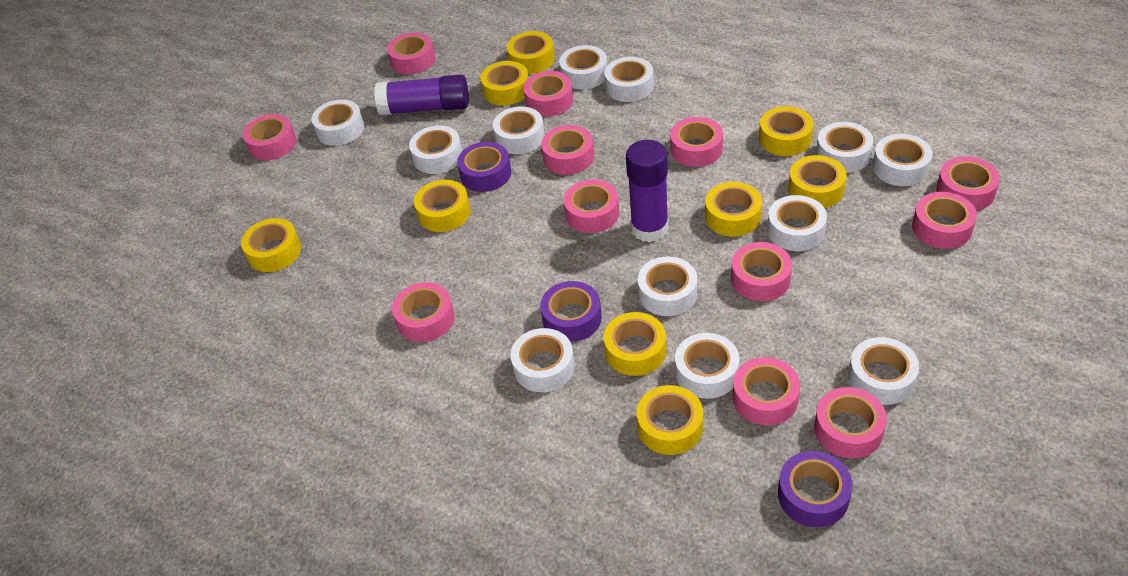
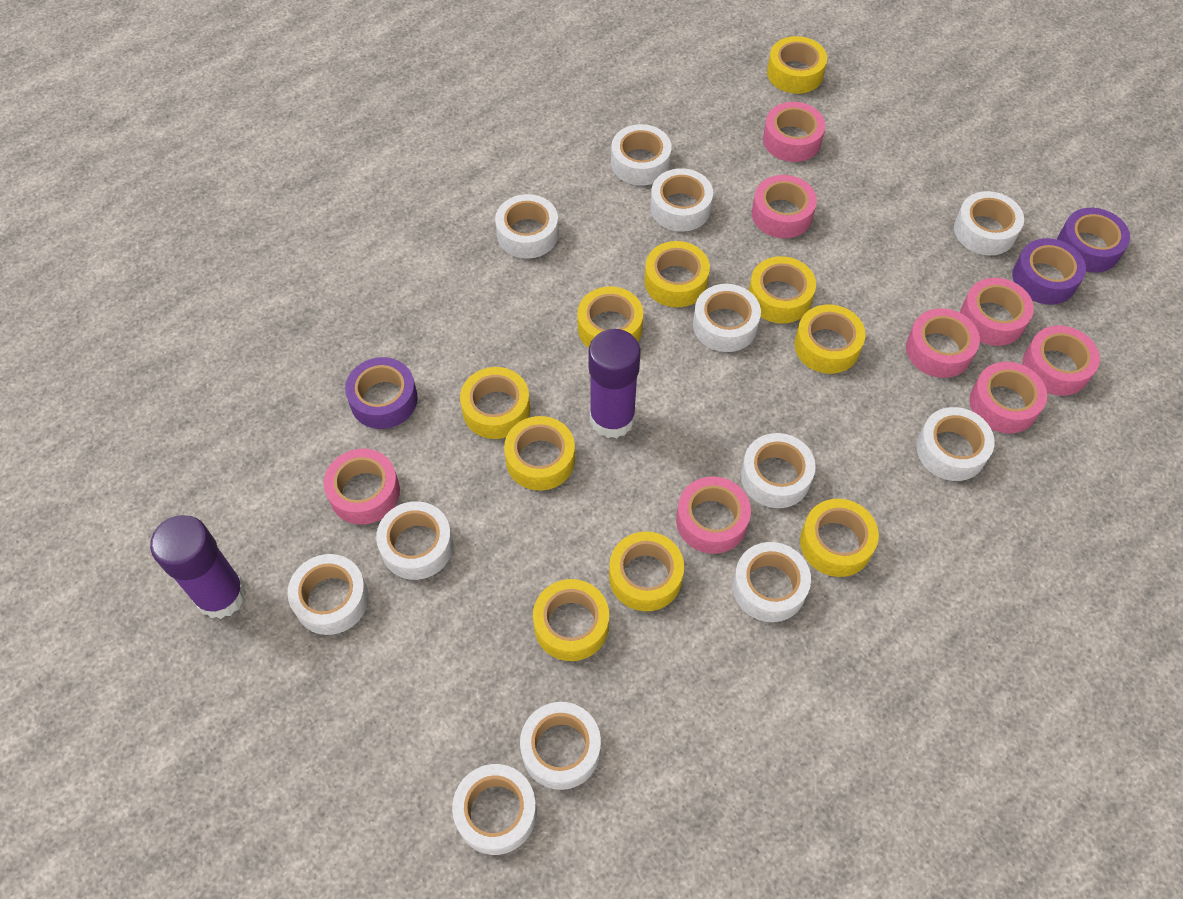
pink tape: 12 -> 8
yellow tape: 9 -> 10

